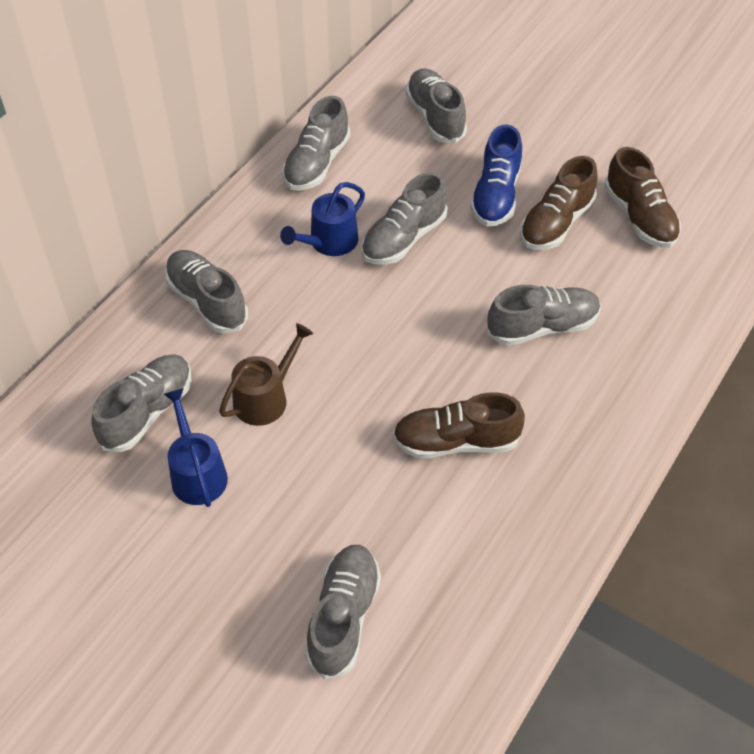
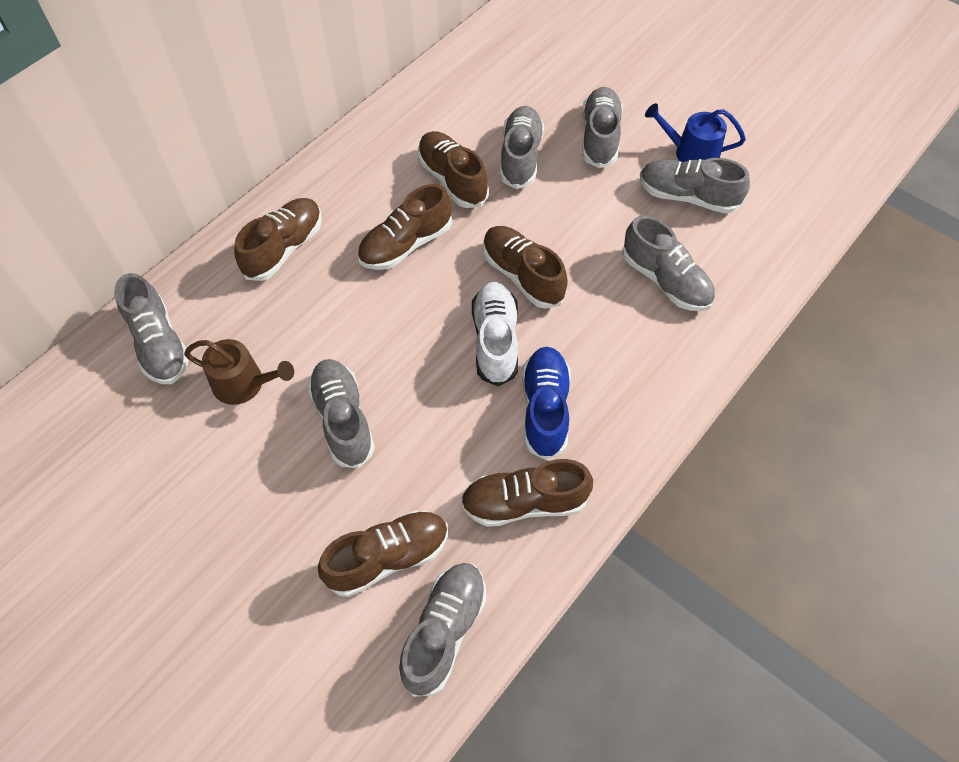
blue watering can: 2 -> 1
brown shoe: 3 -> 6
white shoe: 0 -> 1

